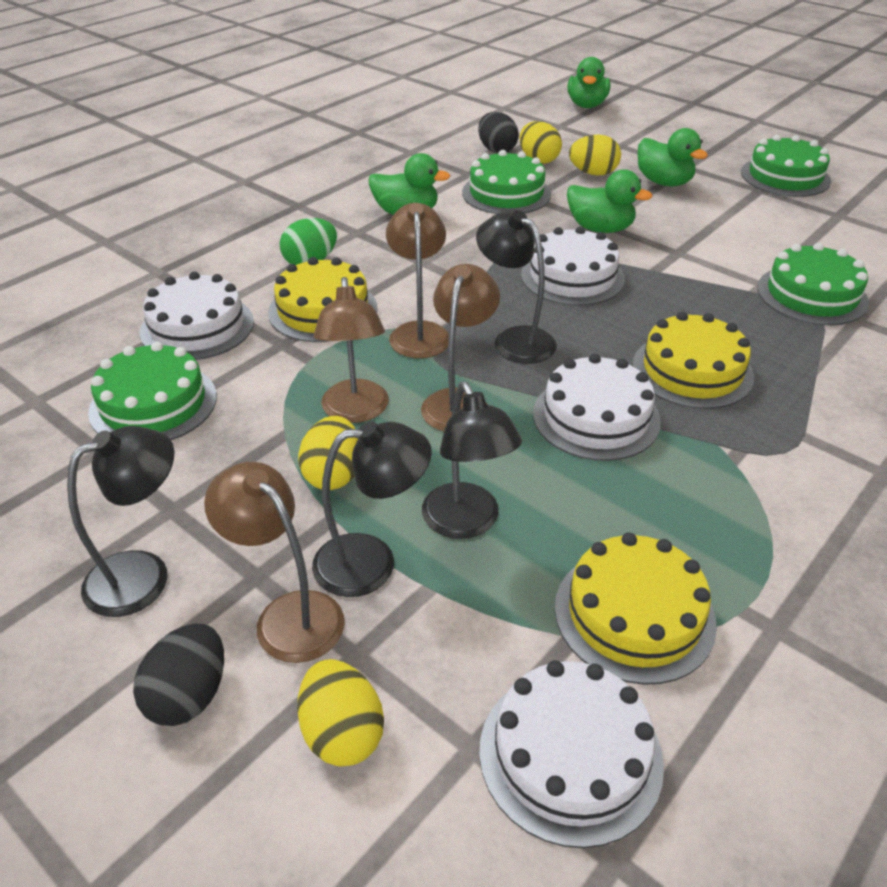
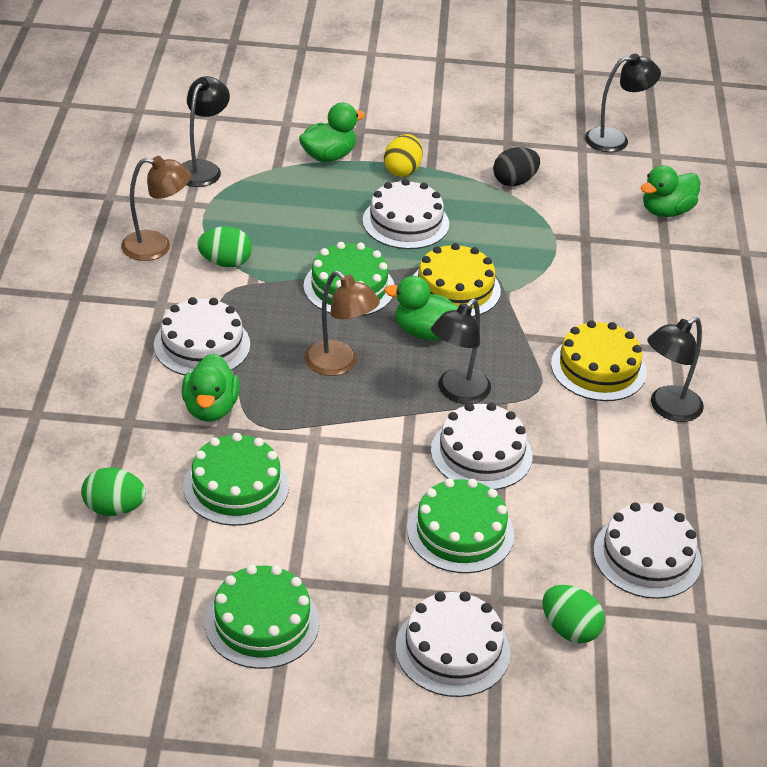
black egg: 2 -> 1
brown lamp: 4 -> 2
green egg: 1 -> 3
white cake: 4 -> 5
yellow cake: 3 -> 2
yellow egg: 4 -> 1

